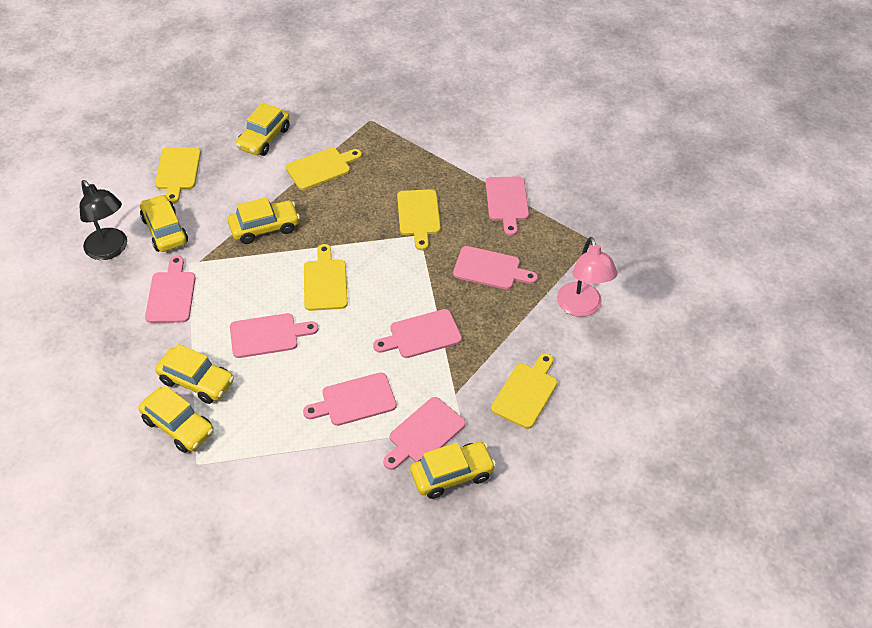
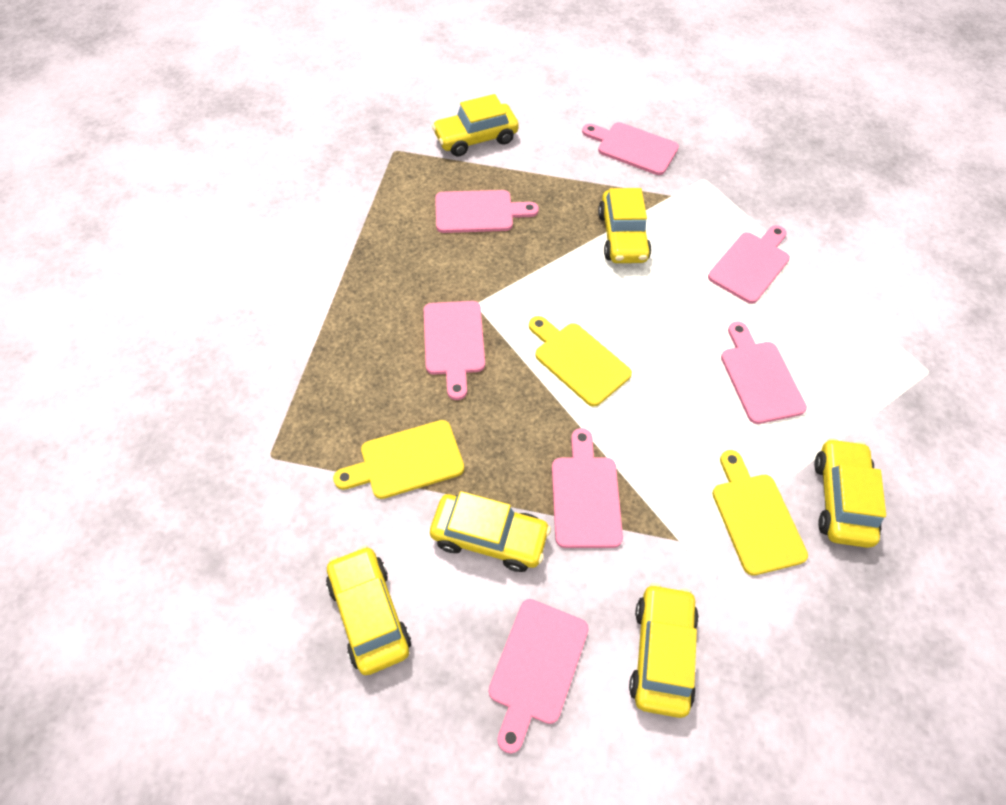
black lamp: 1 -> 0
pink lamp: 1 -> 0
yellow cutting board: 5 -> 3

